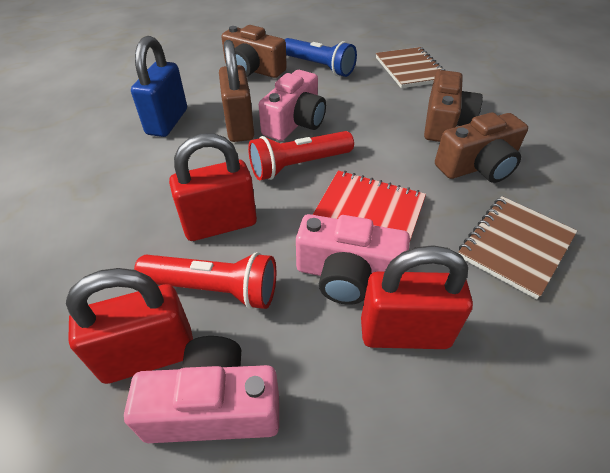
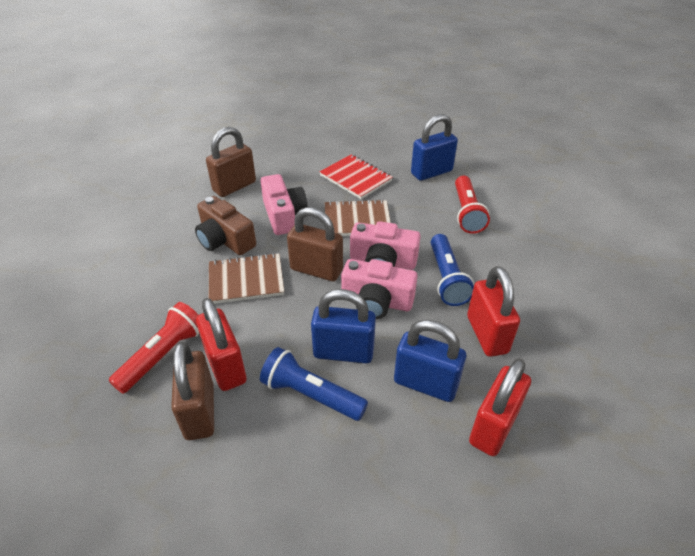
blue flashlight: 1 -> 2
blue padlock: 1 -> 3
brown camera: 3 -> 1
brown padlock: 1 -> 3

